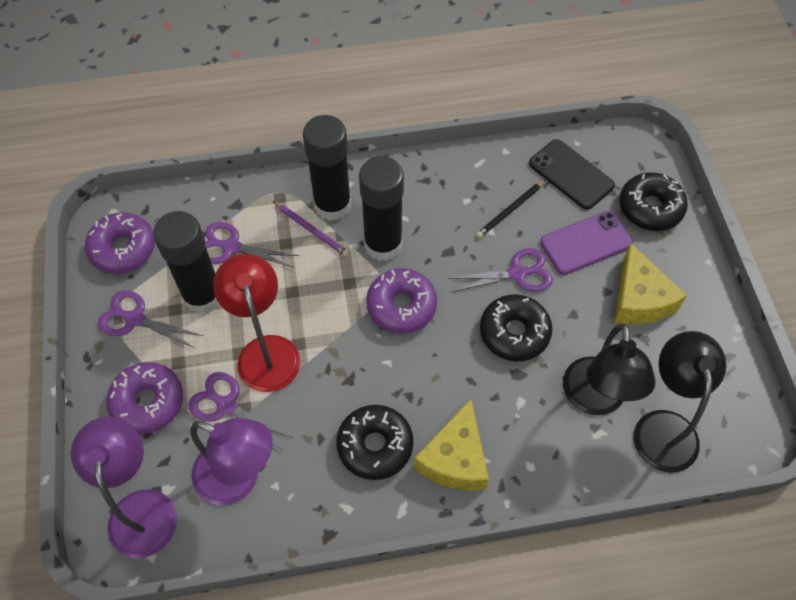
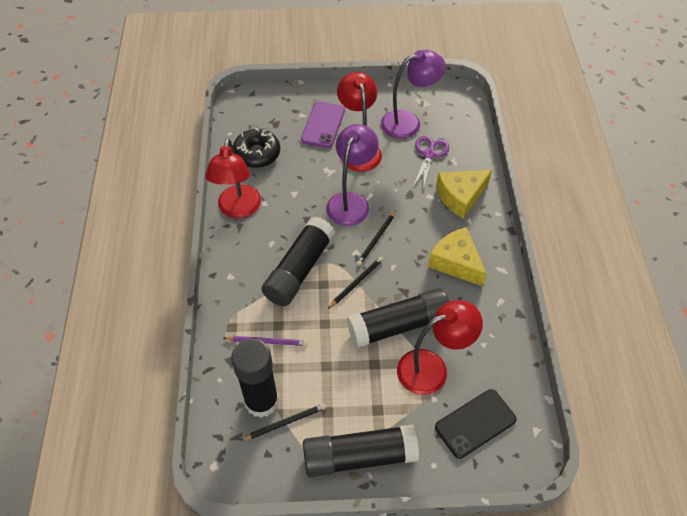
black donut: 3 -> 1
black glue stick: 3 -> 4
black lamp: 2 -> 0
black pencil: 1 -> 3
purple donut: 3 -> 0
purple scissors: 4 -> 1
red lamp: 1 -> 3

